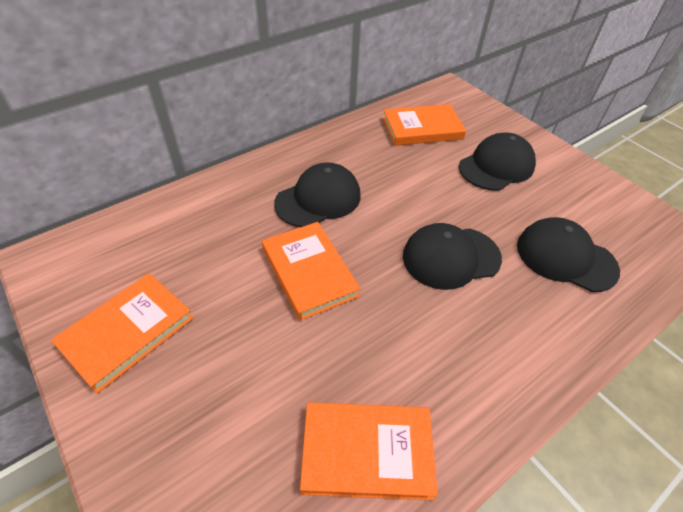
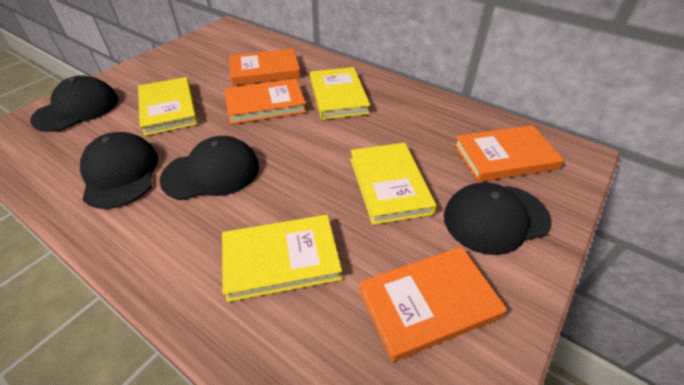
yellow book: 0 -> 4

